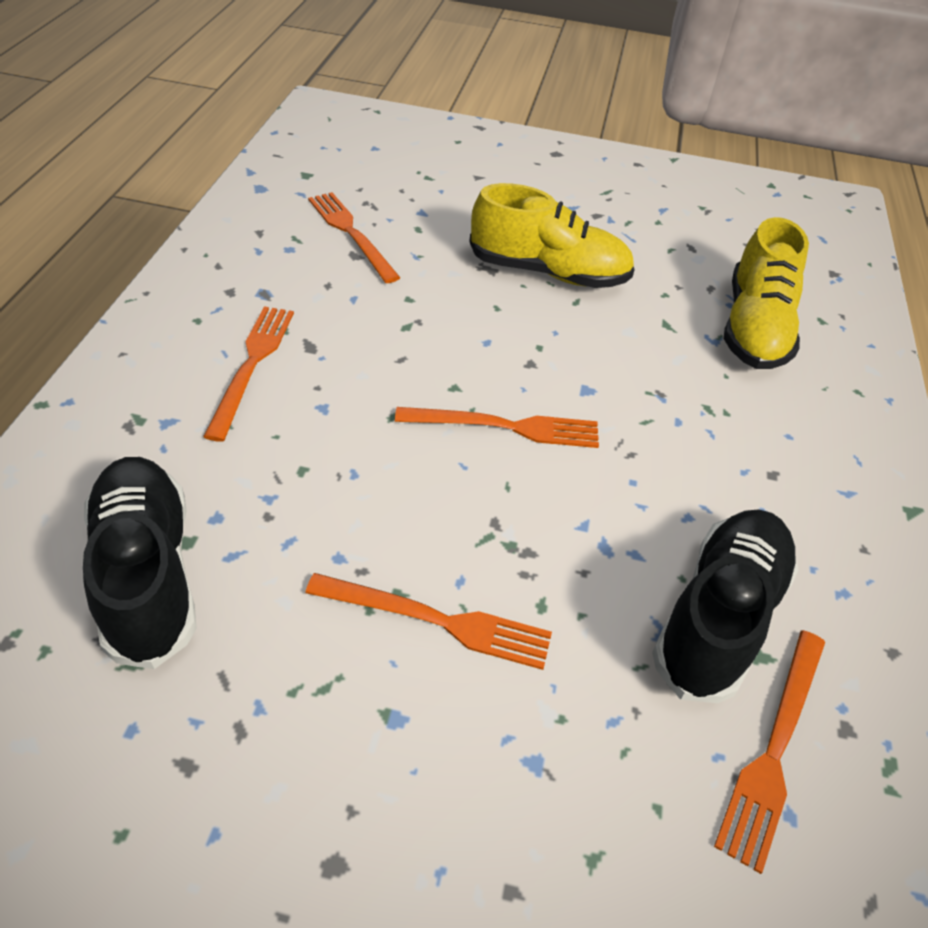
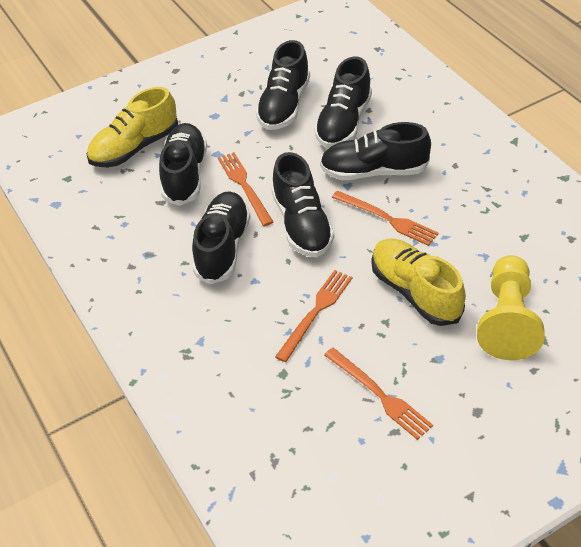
black shoe: 2 -> 6
orange fork: 5 -> 4
yellow pawn: 0 -> 1

